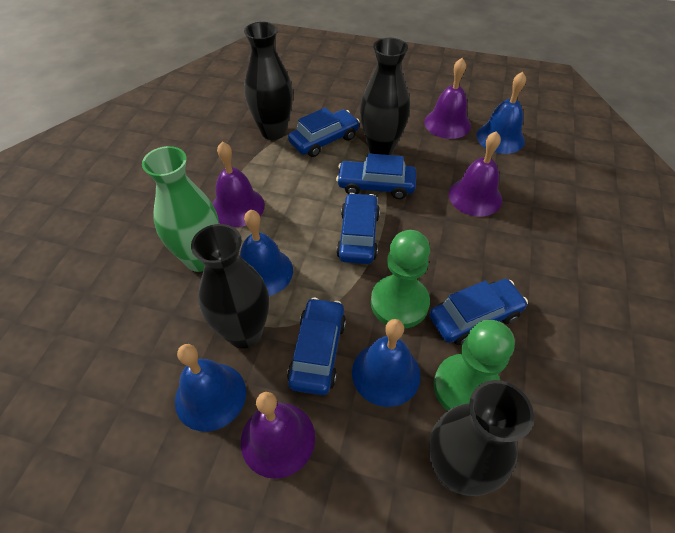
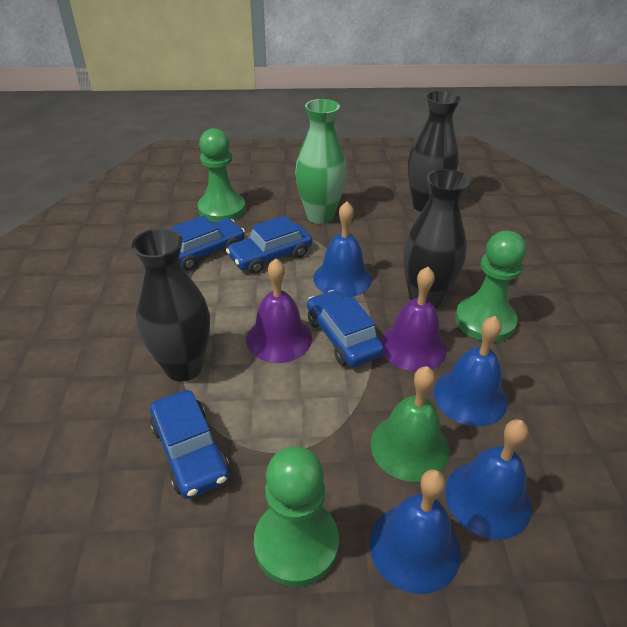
black vase: 4 -> 3
blue car: 5 -> 4
green bell: 0 -> 1
green pawn: 2 -> 3
purple bell: 4 -> 2

